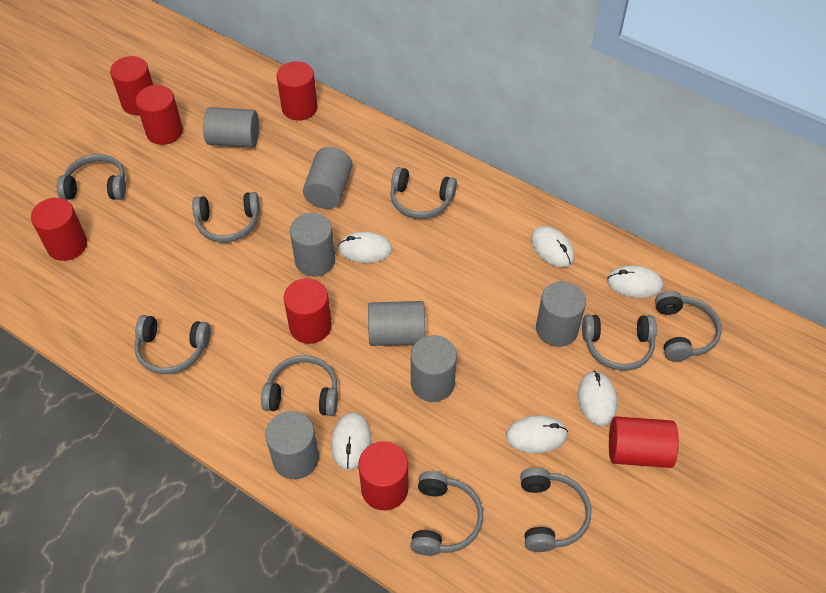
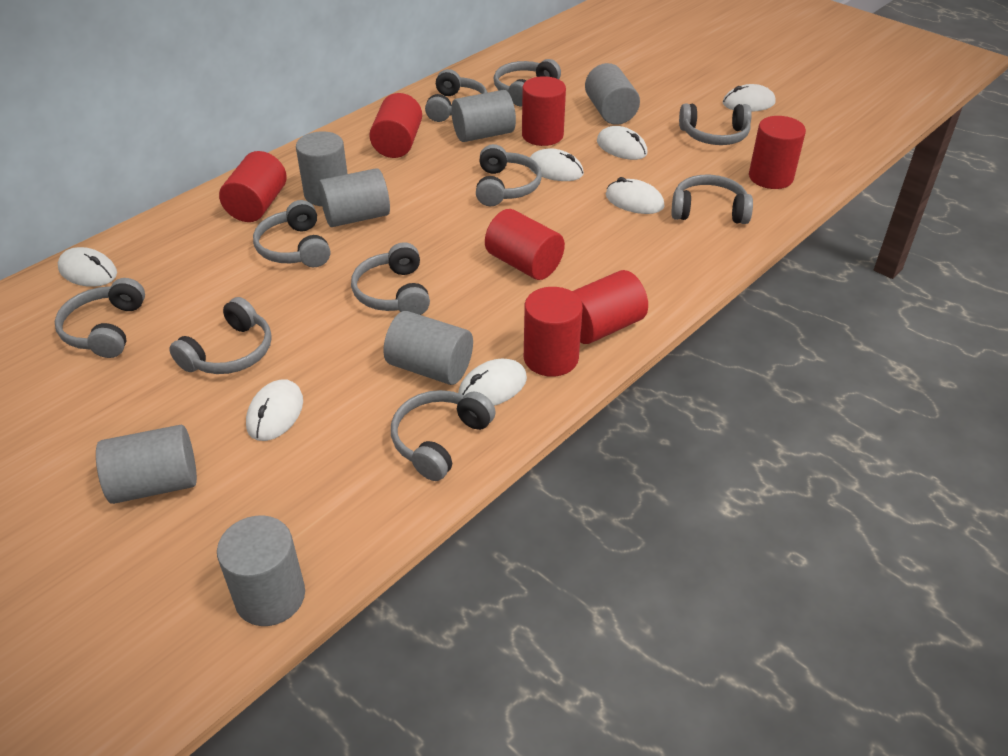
grey headphones: 9 -> 10
white mouse: 6 -> 7

